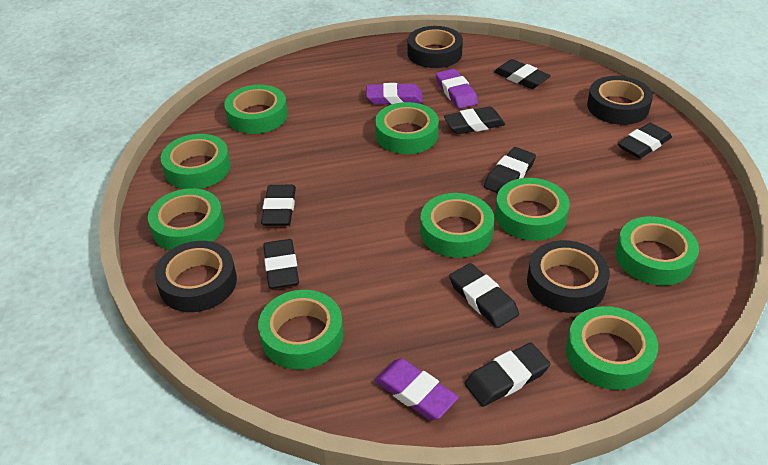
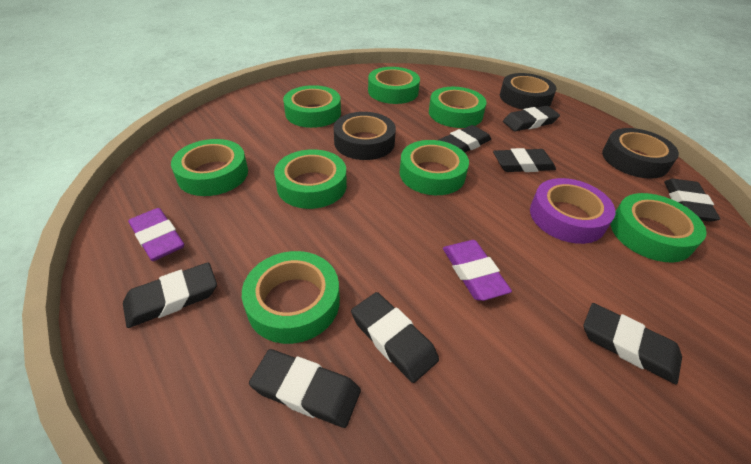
black tape: 4 -> 3
green tape: 9 -> 8
purple eraser: 3 -> 2
purple tape: 0 -> 1

